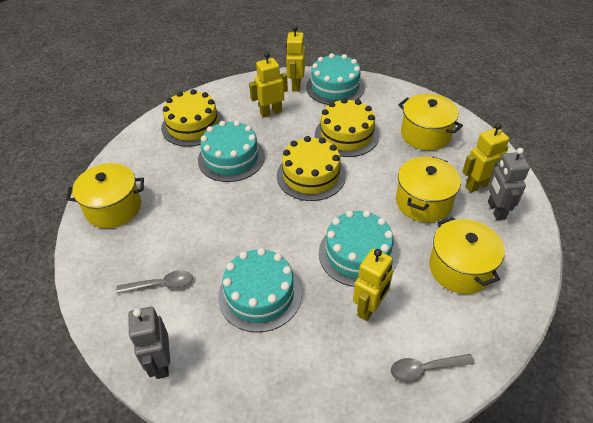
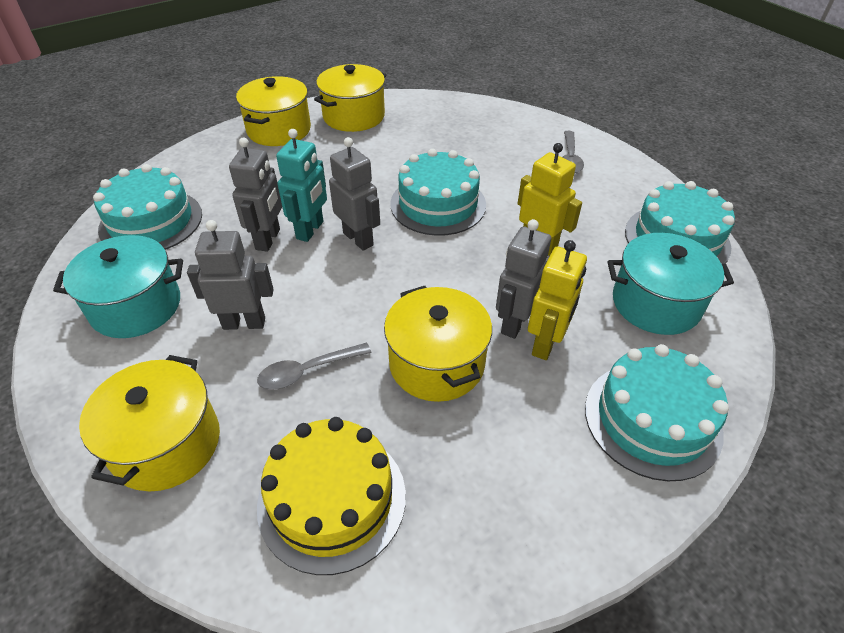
grey robot: 2 -> 4
turquoise pot: 0 -> 2
turquoise robot: 0 -> 1
yellow cake: 3 -> 1
yellow robot: 4 -> 2

